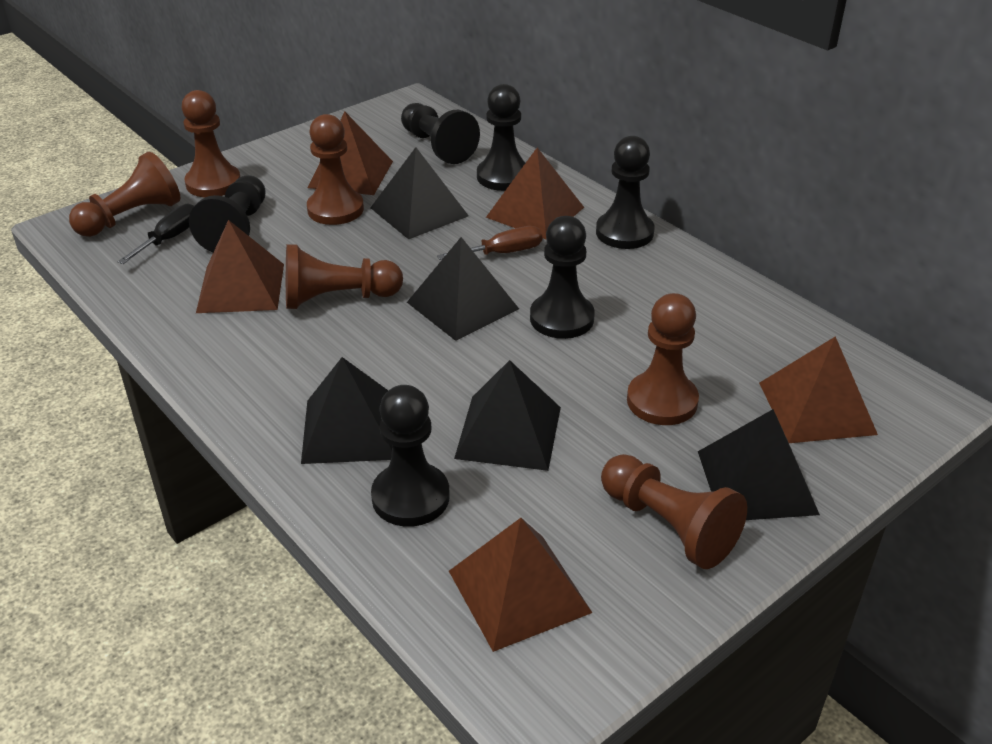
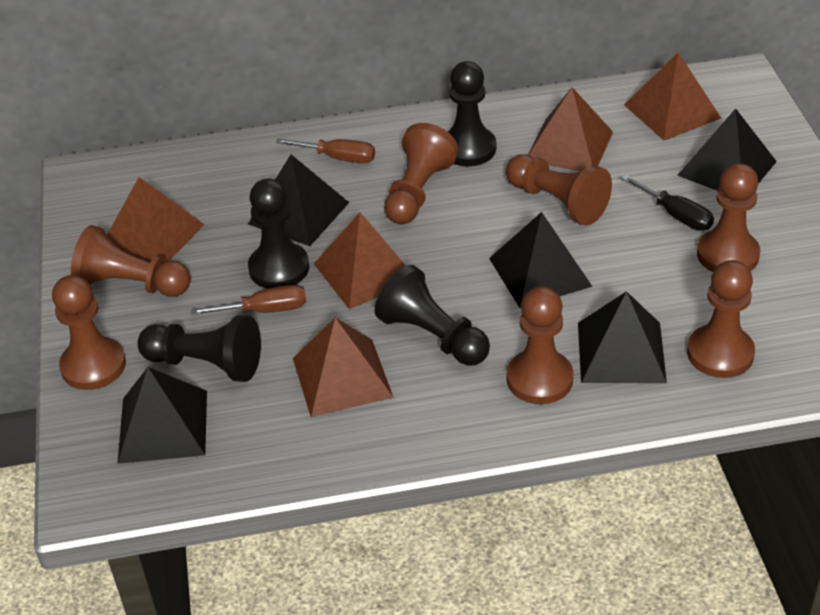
black pawn: 6 -> 4
brown pawn: 6 -> 7
brown screwdriver: 1 -> 2

